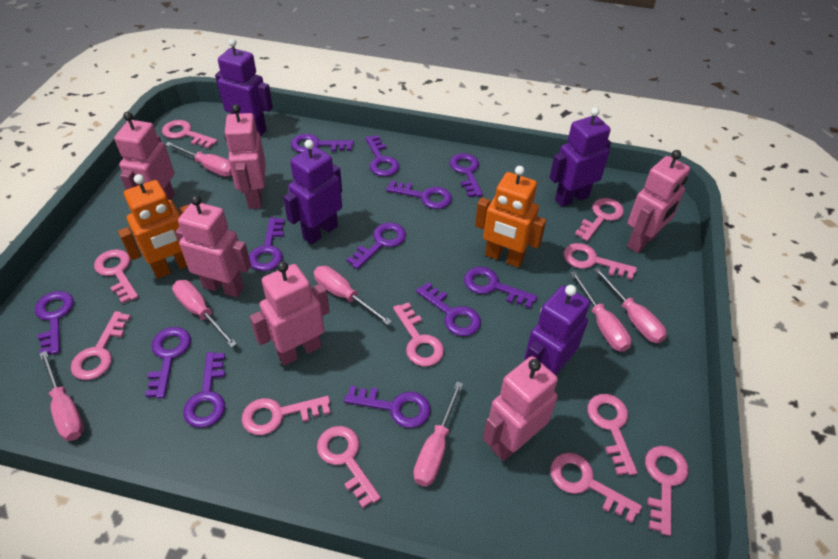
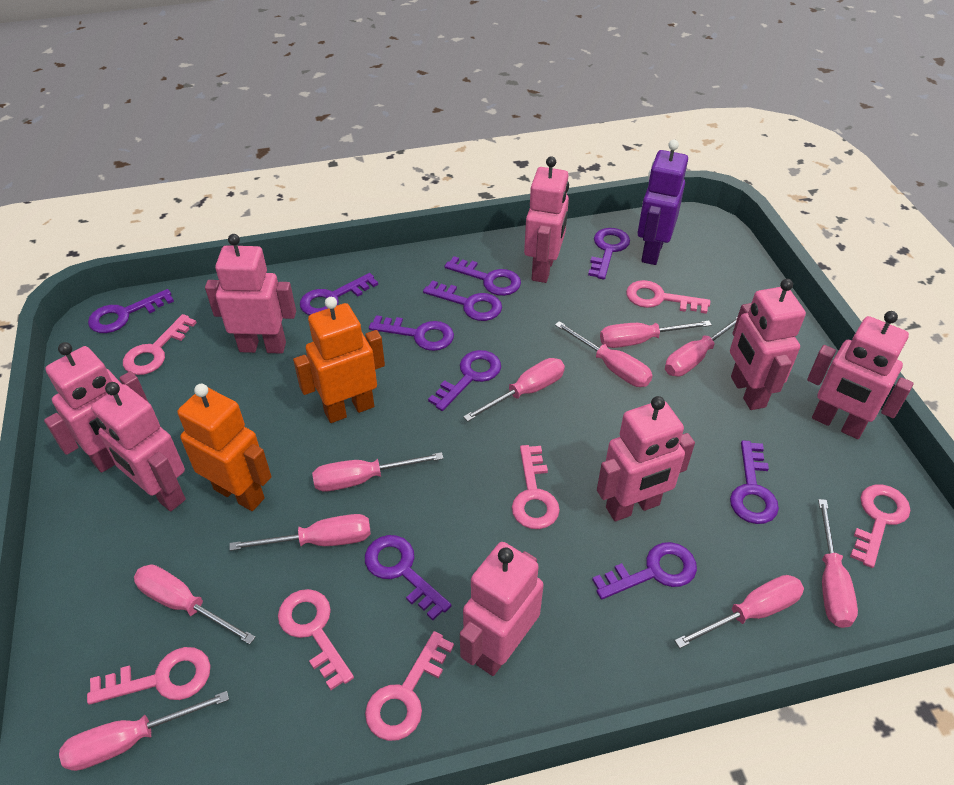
pink key: 11 -> 7
pink robot: 6 -> 8
pink screwdriver: 7 -> 10
purple key: 12 -> 10
purple robot: 4 -> 1

